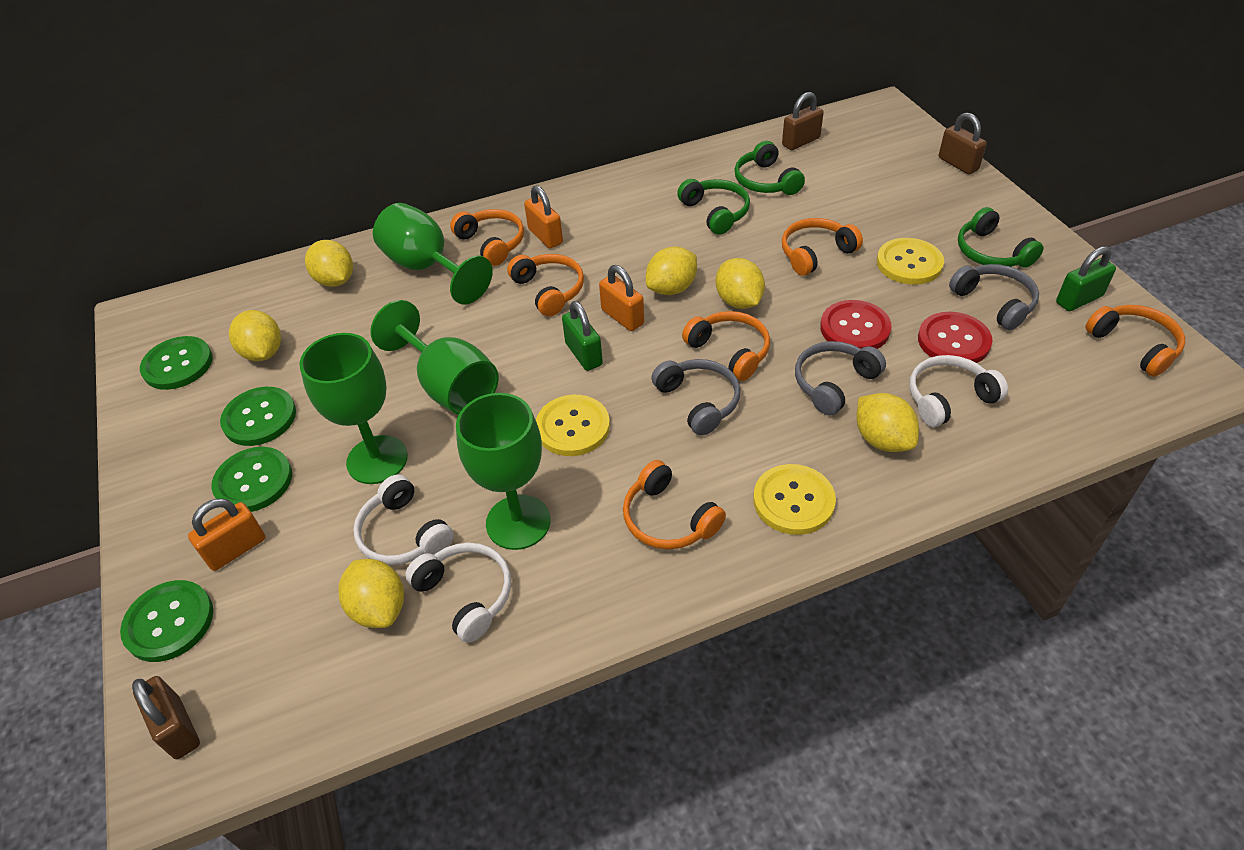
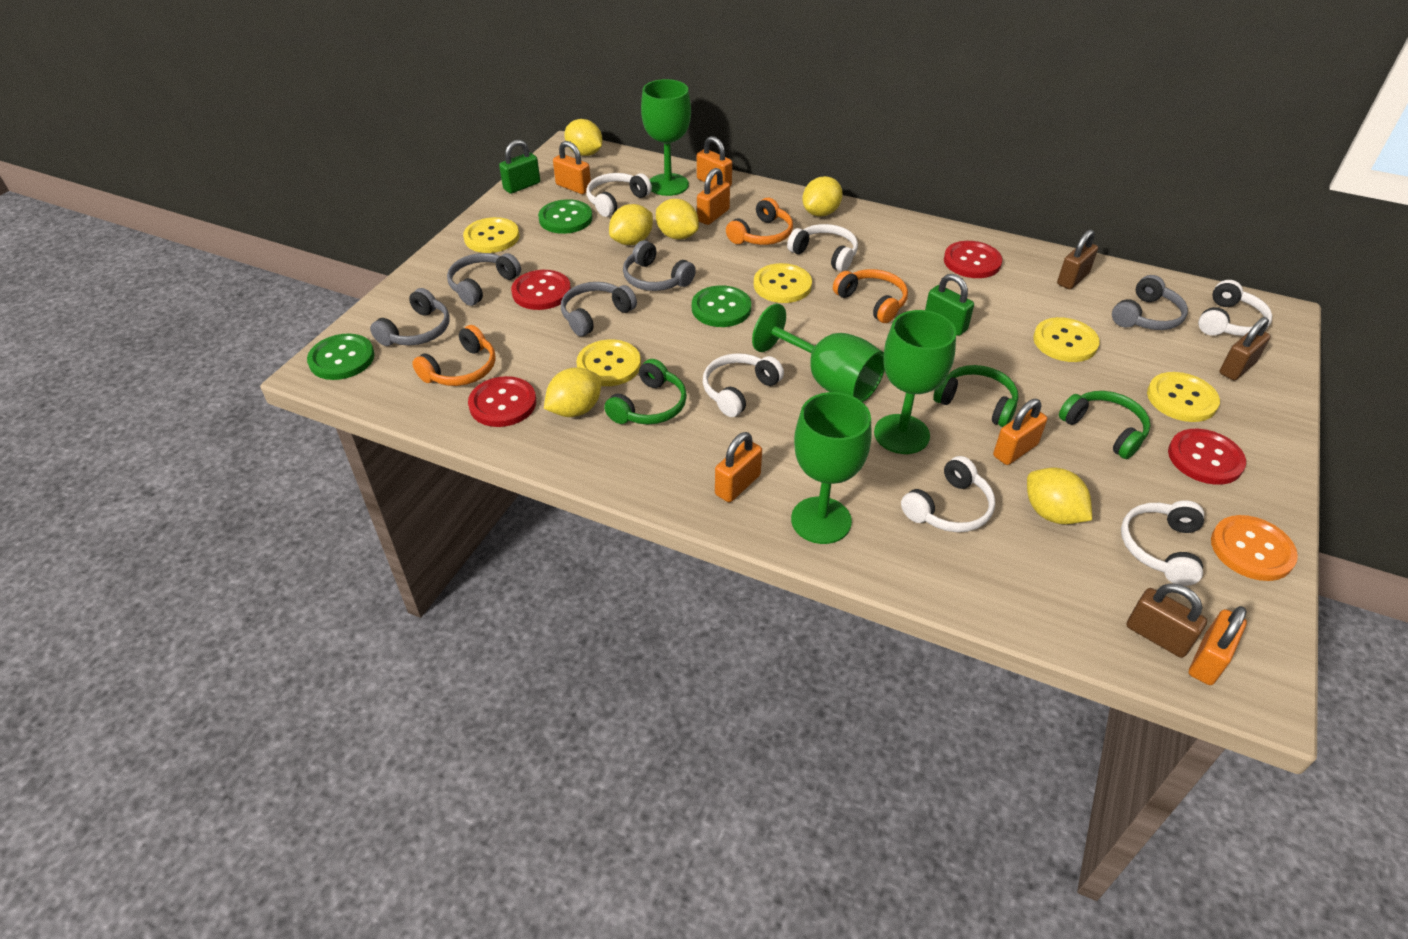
green button: 4 -> 3
grey headphones: 3 -> 5
orange button: 0 -> 1
orange headphones: 6 -> 3
orange padlock: 3 -> 6
red button: 2 -> 4
white headphones: 3 -> 6
yellow button: 3 -> 5

